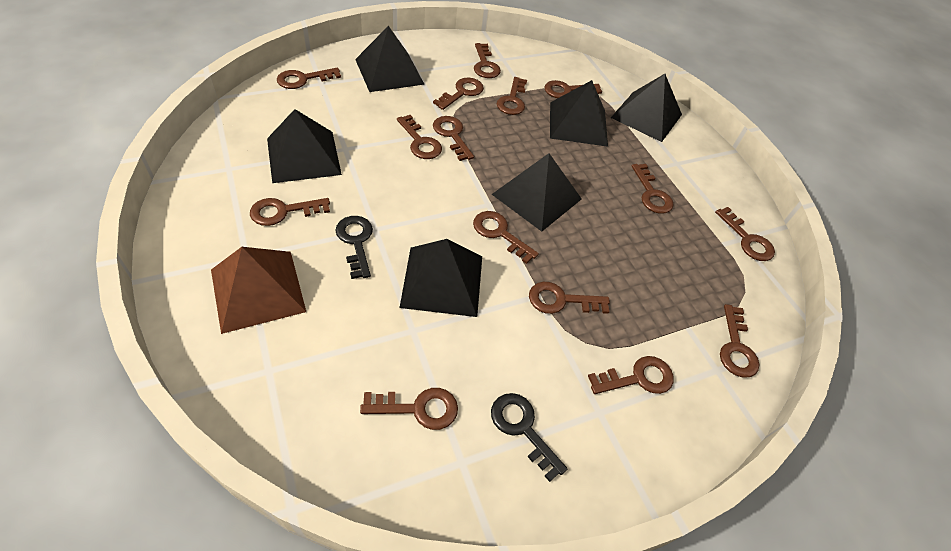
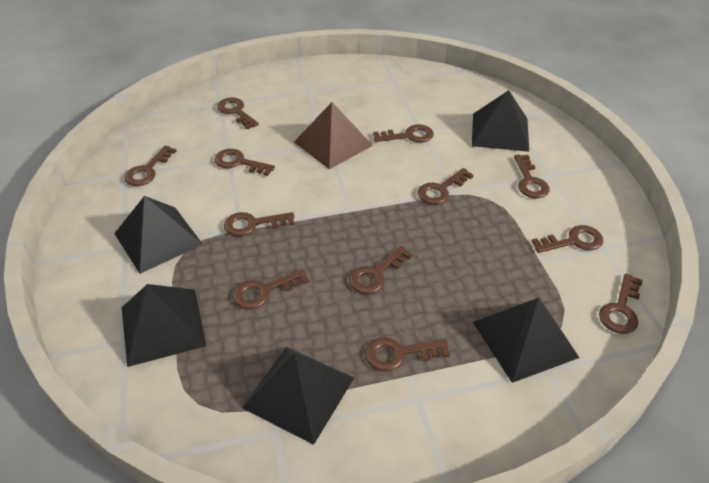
black key: 2 -> 0
black pyramid: 6 -> 5
brown key: 15 -> 12

